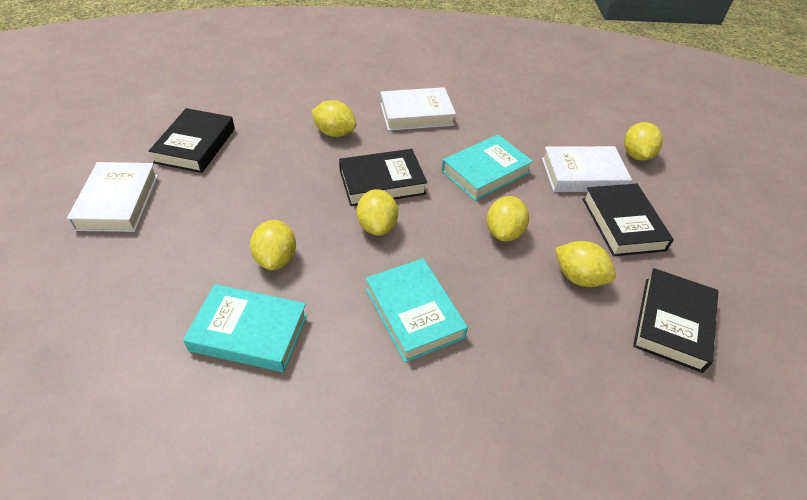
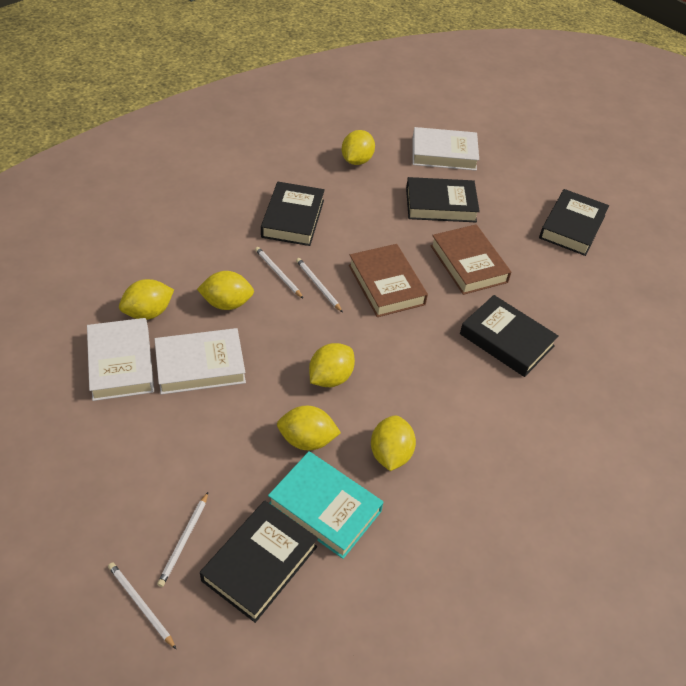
black book: 4 -> 5
brown book: 0 -> 2
turquoise book: 3 -> 1
white pencil: 0 -> 4

